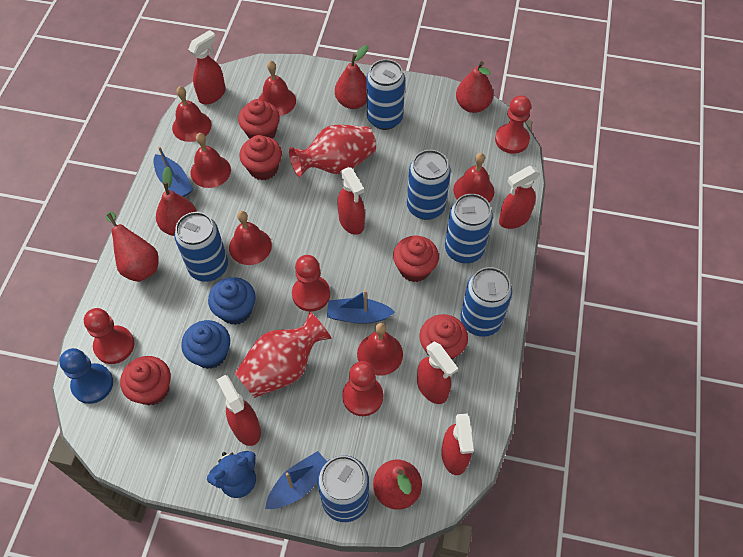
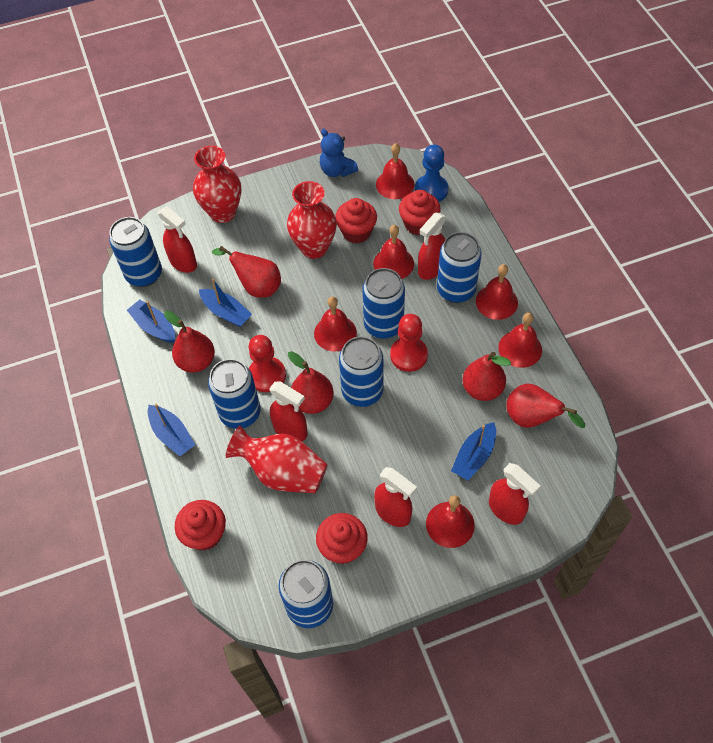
blue boat: 3 -> 4
blue cupcake: 2 -> 0
red cupcake: 5 -> 4
red pawn: 4 -> 2
red spray bottle: 6 -> 5
red vase: 2 -> 3

